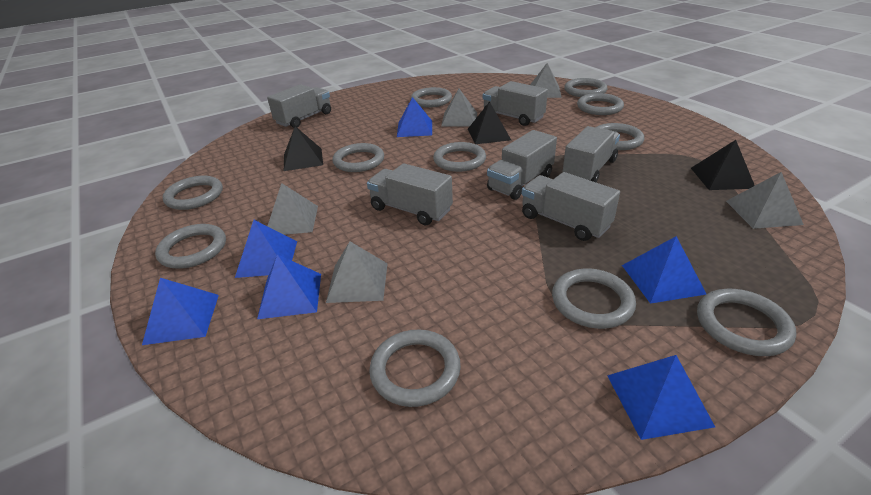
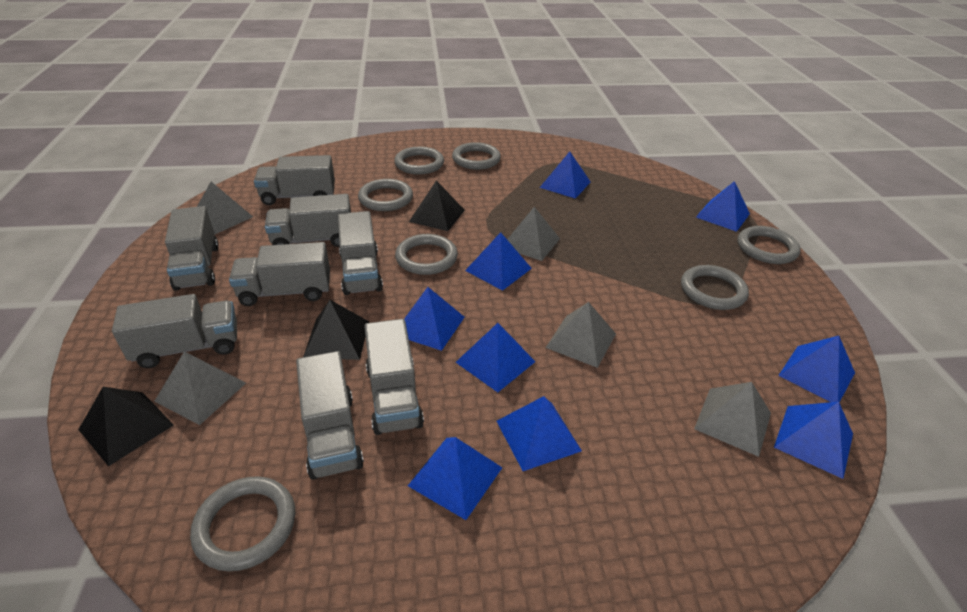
blue pyramid: 6 -> 9
grey ring: 11 -> 7
grey truck: 6 -> 8

